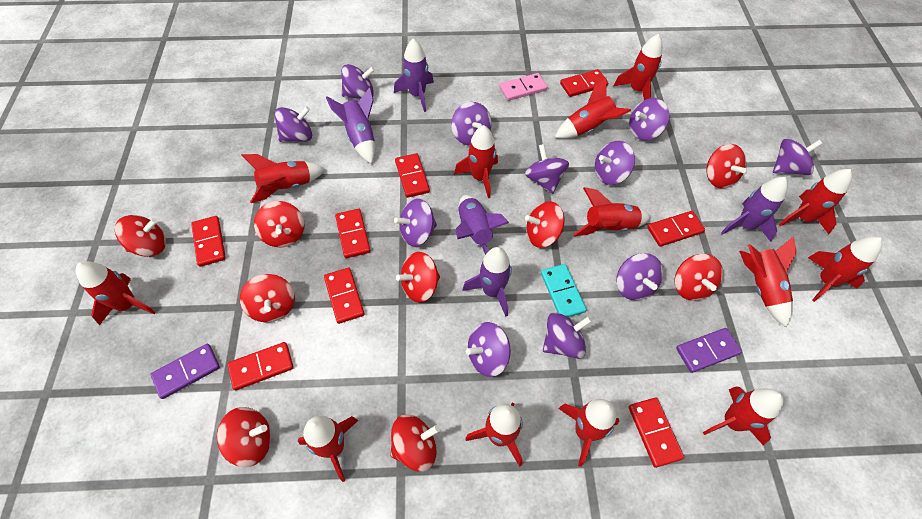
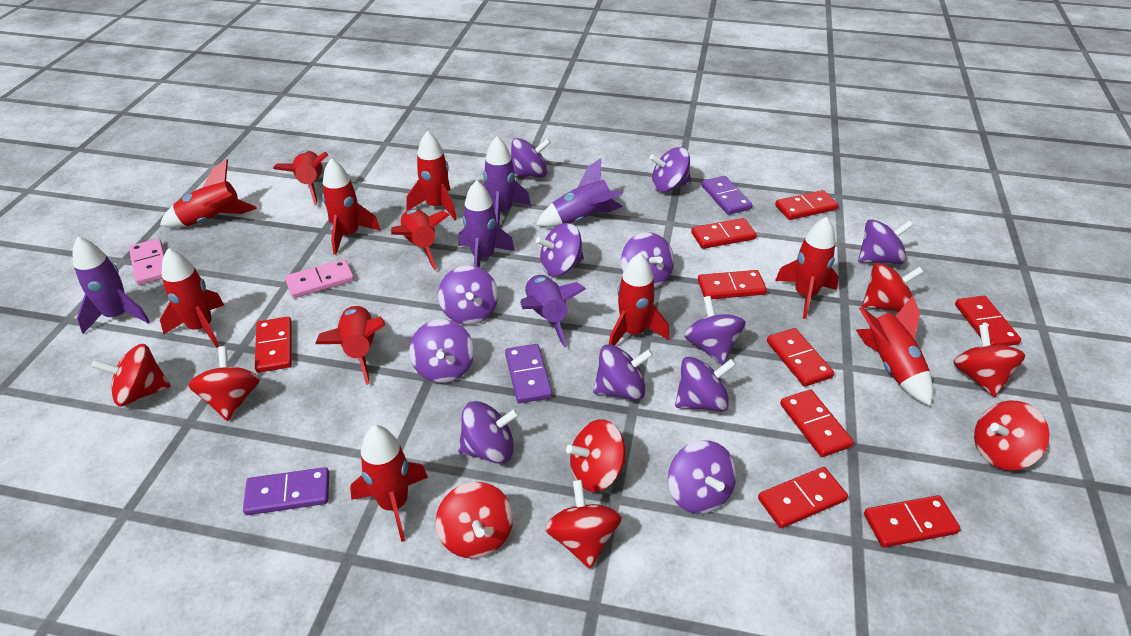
pink domino: 1 -> 2
purple domino: 2 -> 3
purple spinning top: 11 -> 12
red domino: 8 -> 9
red rocket: 13 -> 11
red spinning top: 9 -> 8
turquoise domino: 1 -> 0

